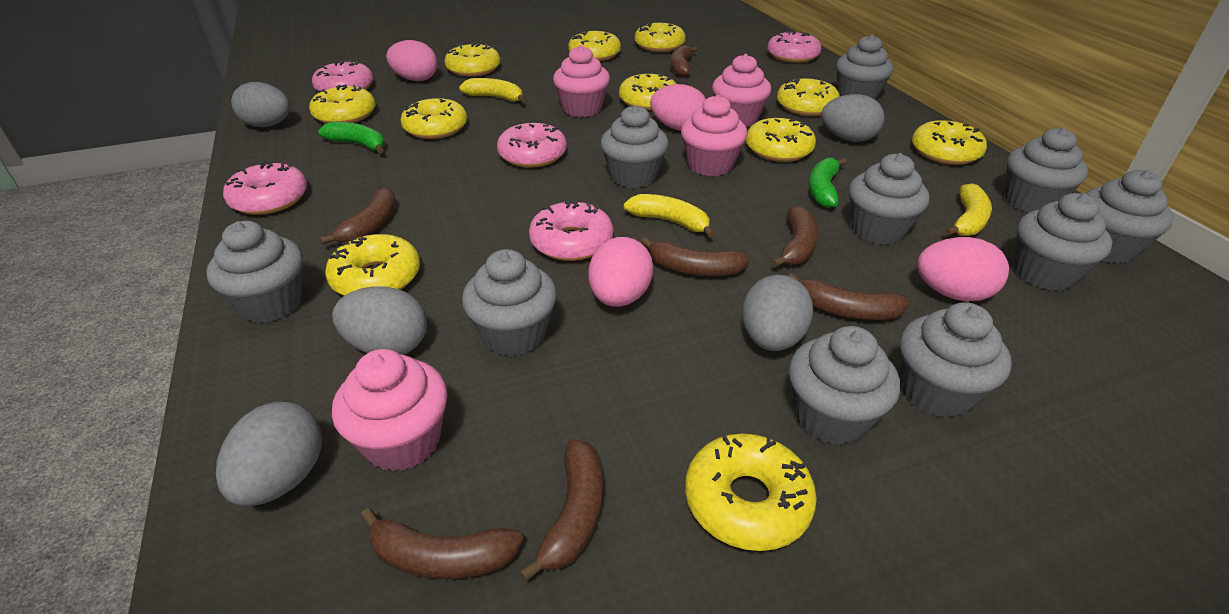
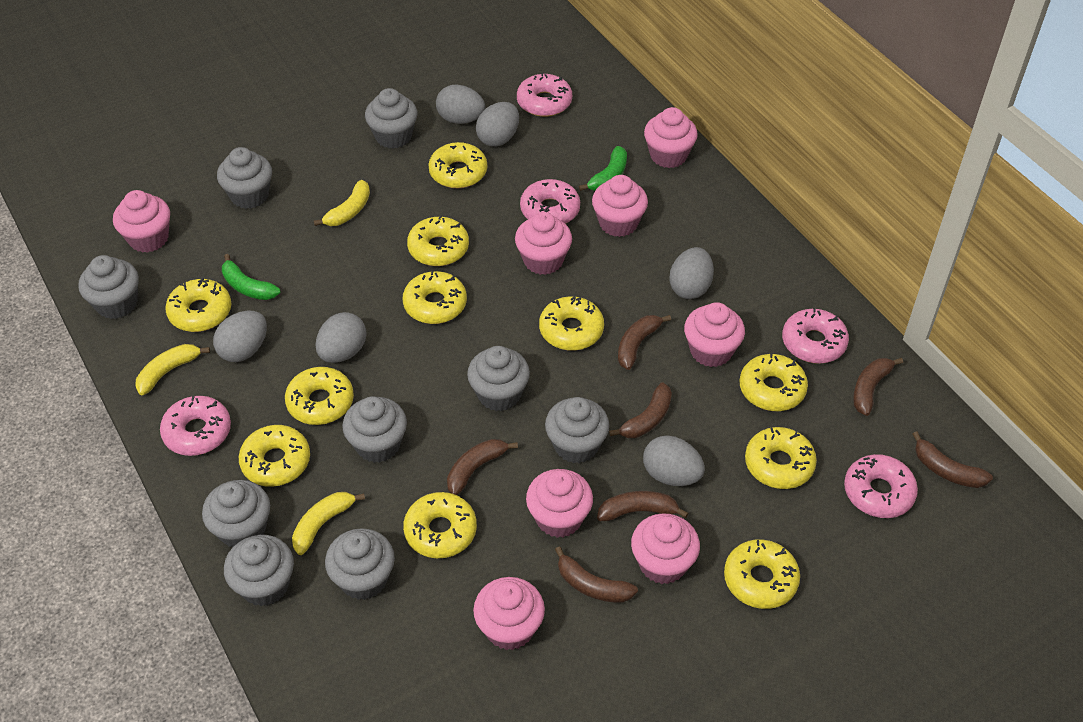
grey cupcake: 10 -> 9
grey egg: 5 -> 6
pink cupcake: 4 -> 8
pink egg: 4 -> 0

